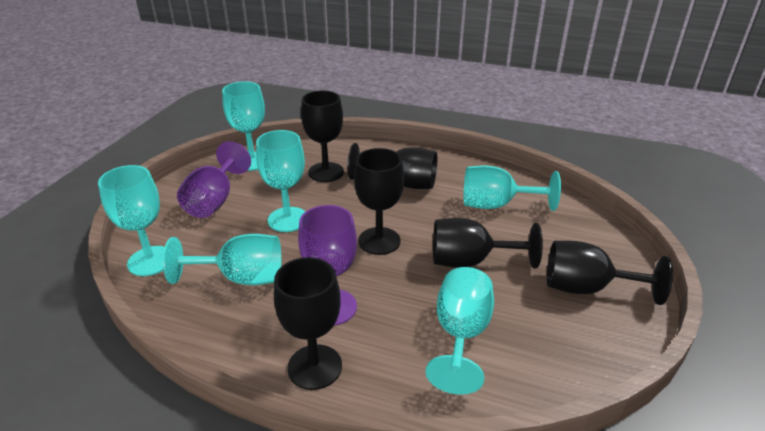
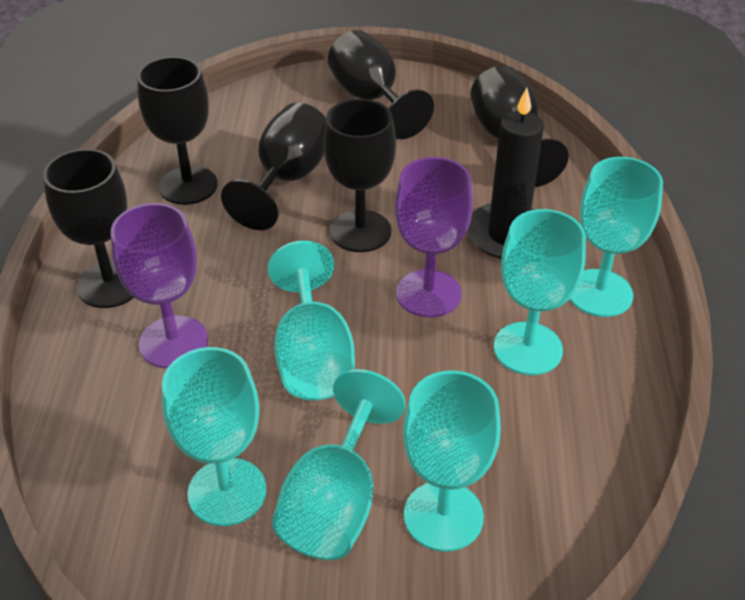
black candle: 0 -> 1

